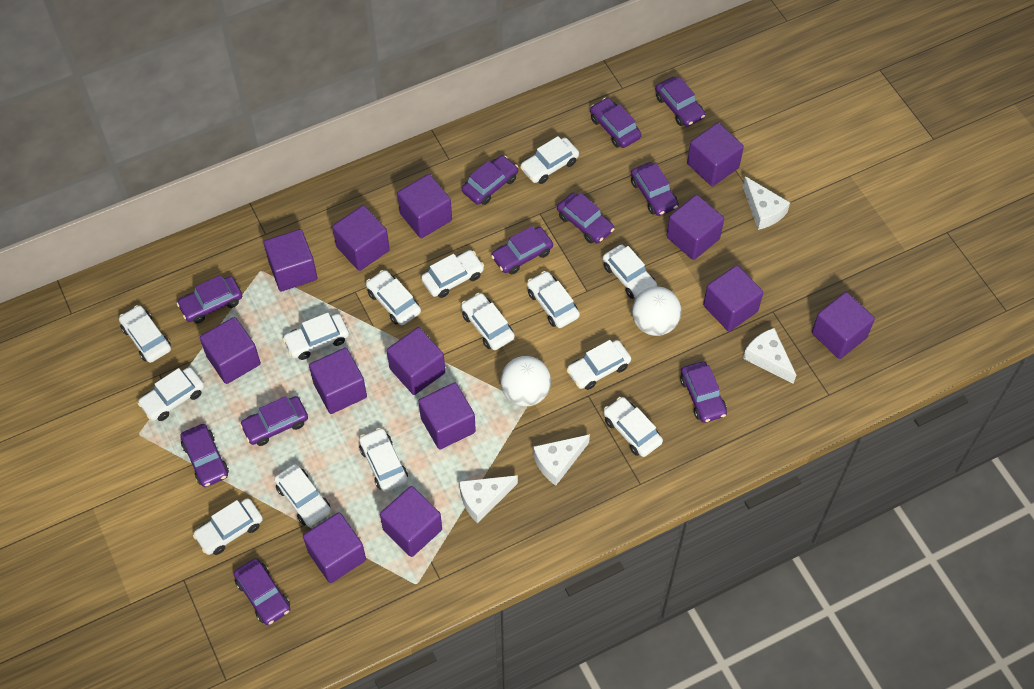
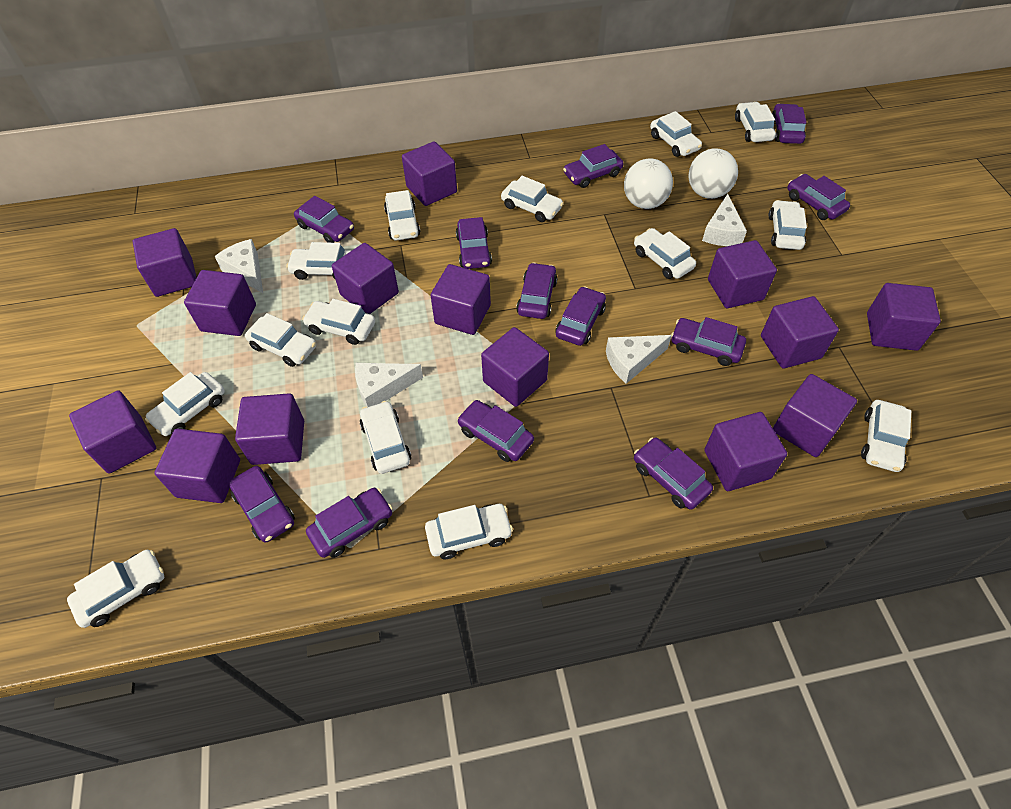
purple car: 11 -> 12
purple cube: 13 -> 14

